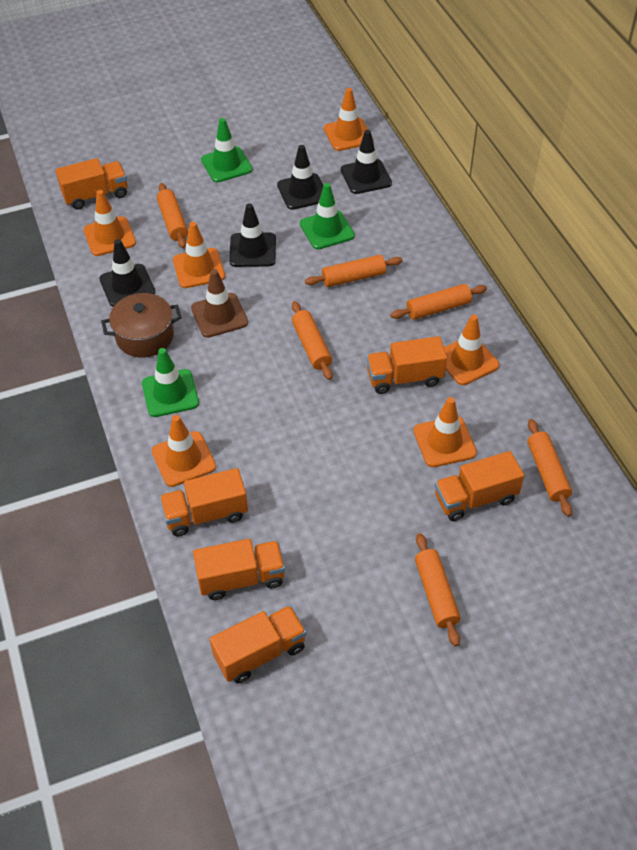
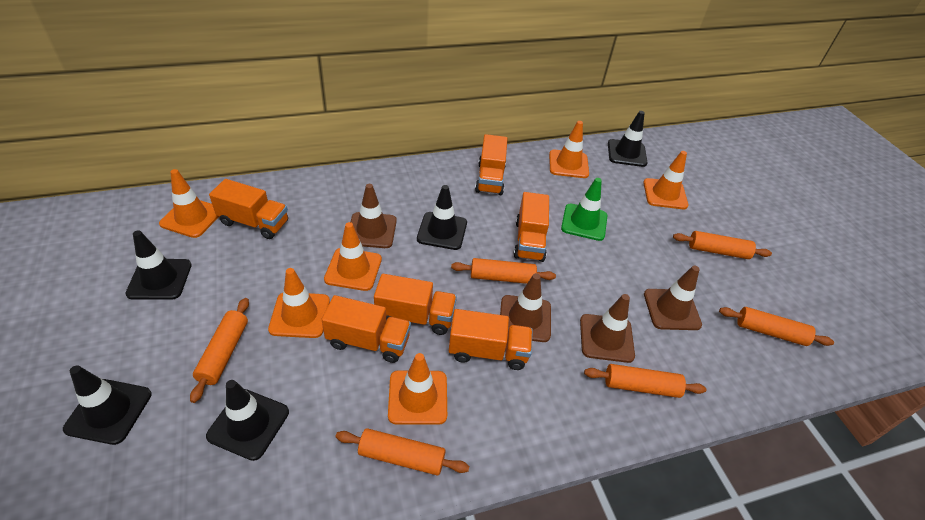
black traffic cone: 4 -> 5
brown pot: 1 -> 0
brown traffic cone: 1 -> 4
green traffic cone: 3 -> 1

